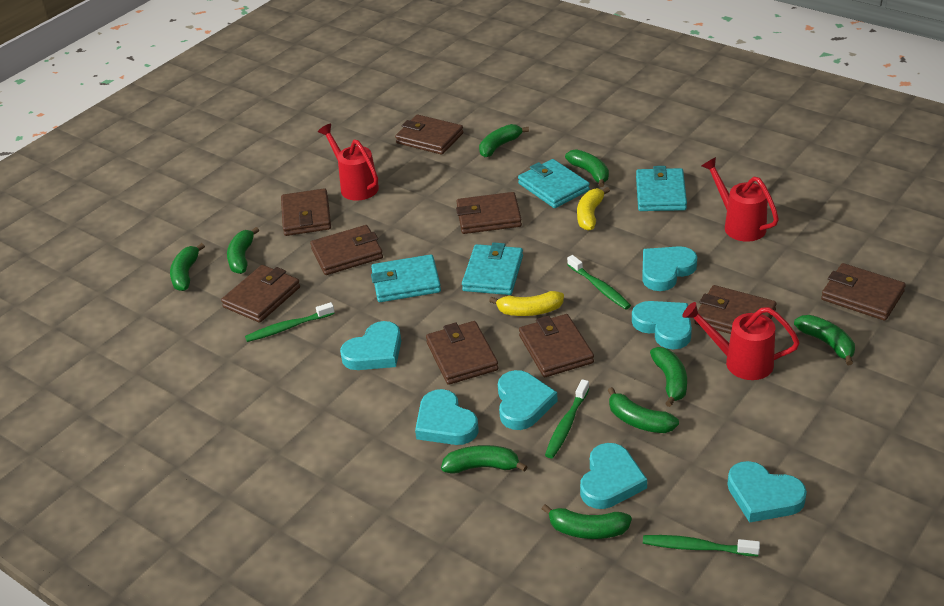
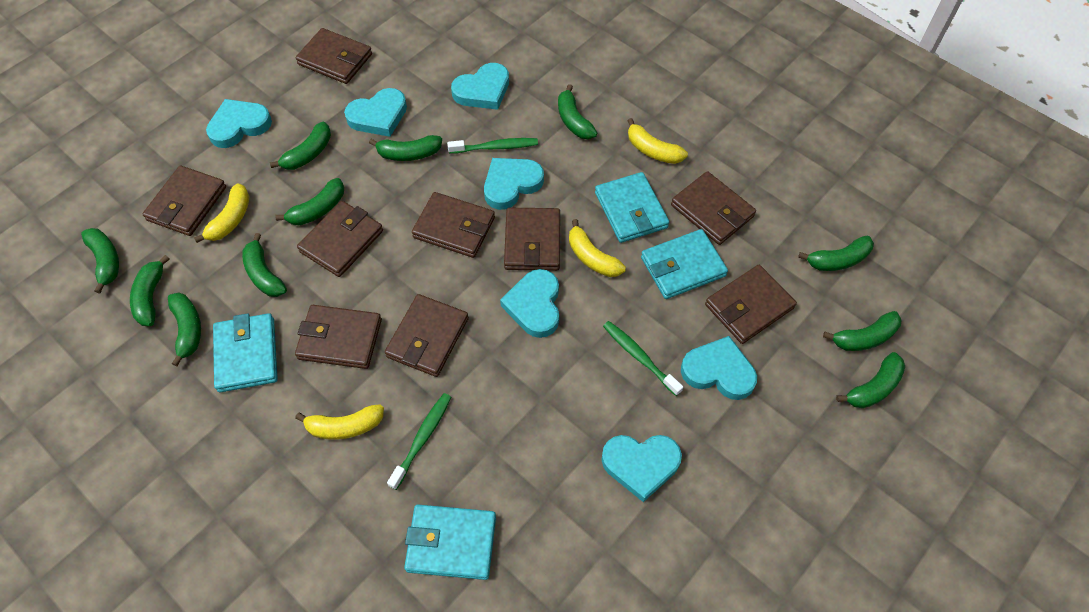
green banana: 9 -> 11
green toothbrush: 4 -> 3
red watering can: 3 -> 0
yellow banana: 2 -> 4

